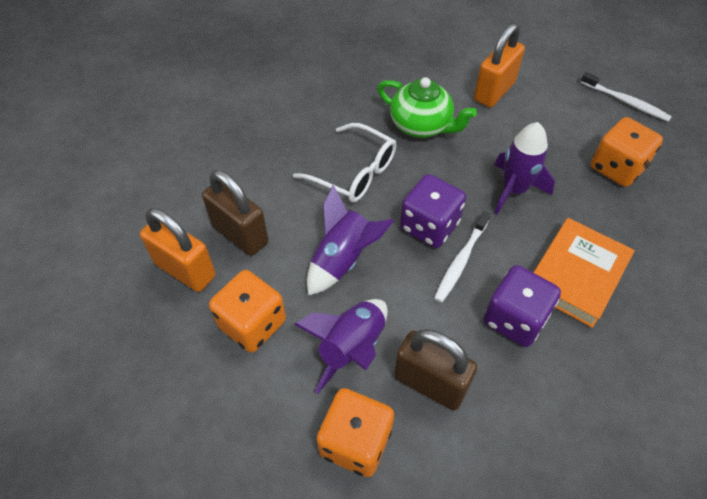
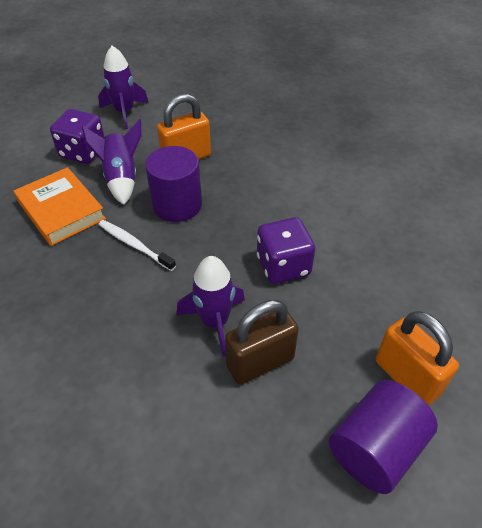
brown padlock: 2 -> 1
green teapot: 1 -> 0
orange dice: 3 -> 0
purple cylinder: 0 -> 2
white glasses: 1 -> 0
white toothbrush: 2 -> 1

